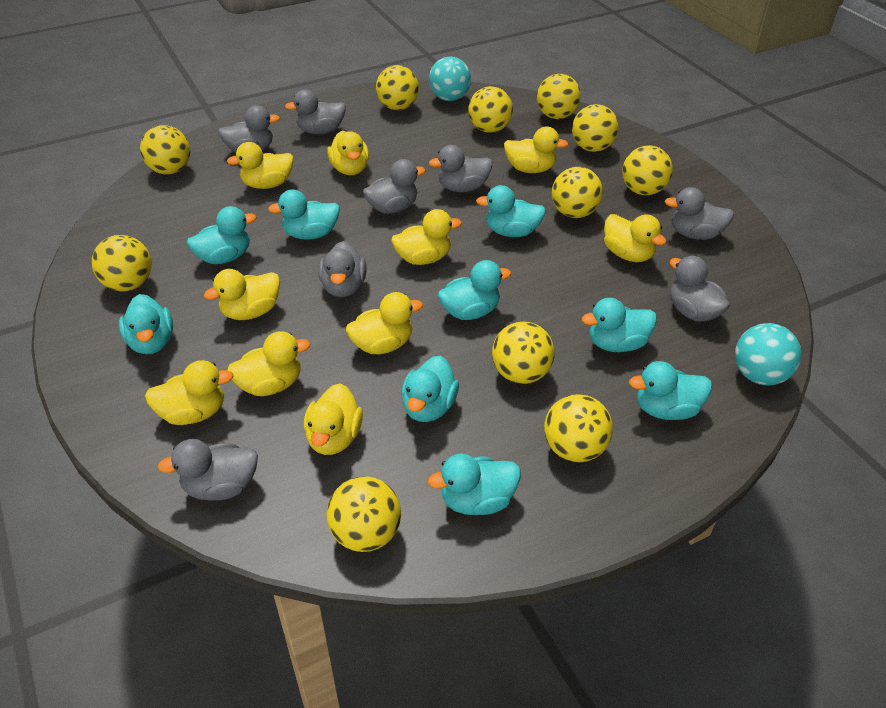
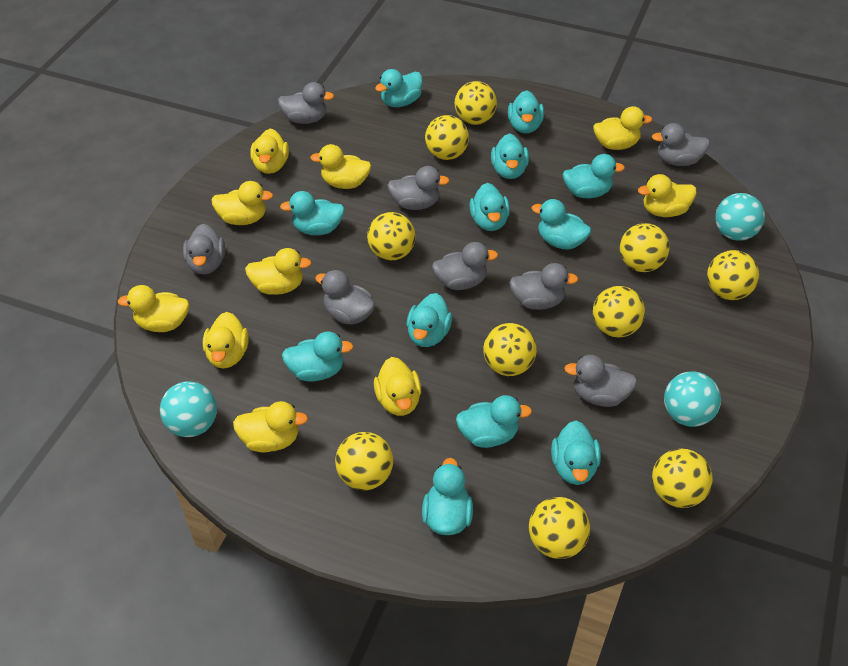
turquoise ball: 2 -> 3
turquoise duck: 9 -> 12
yellow ball: 11 -> 10

